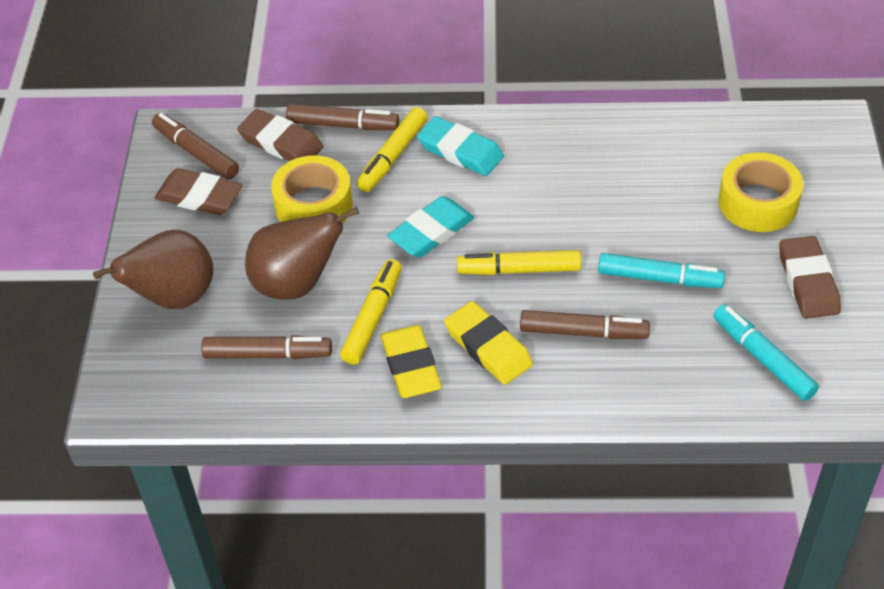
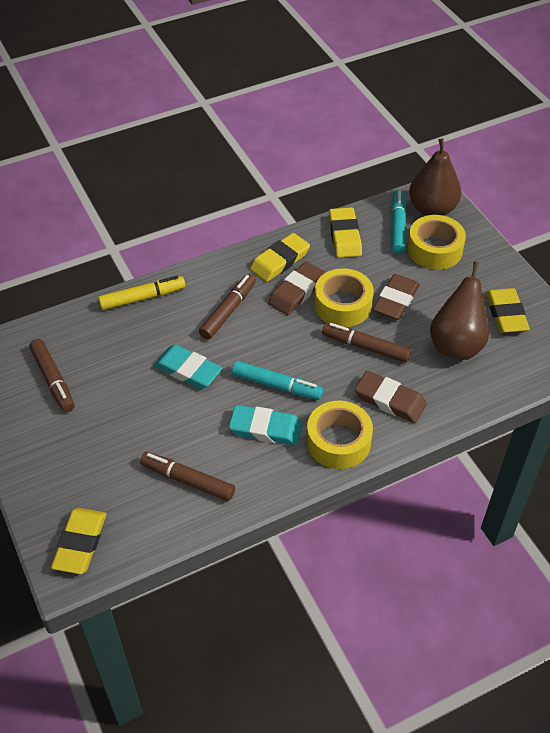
yellow eraser: 2 -> 4
yellow marker: 3 -> 1
yellow tape: 2 -> 3

